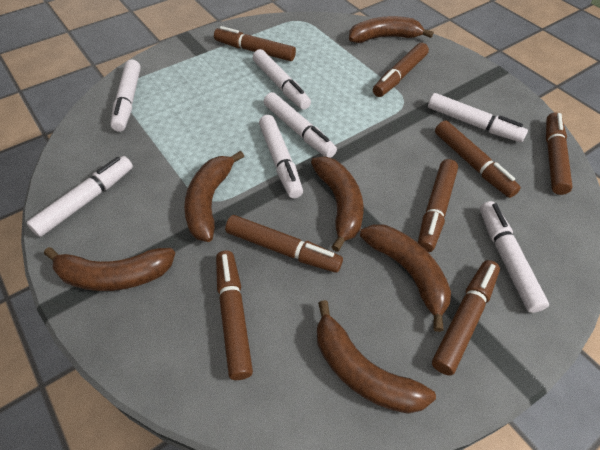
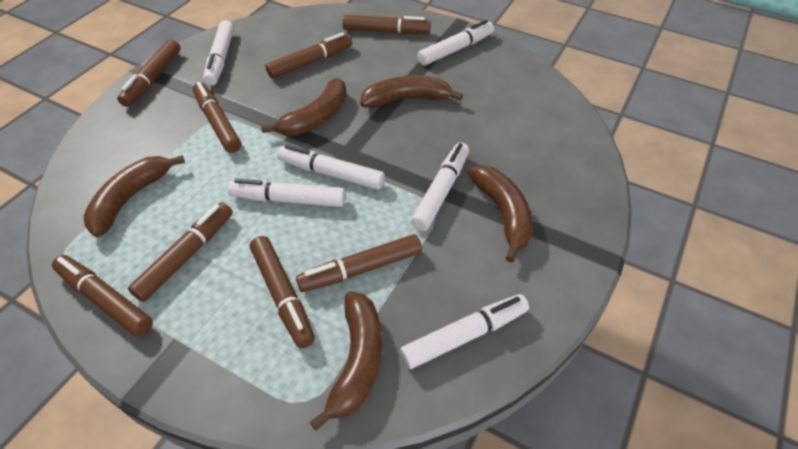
brown banana: 6 -> 5
white marker: 7 -> 6

